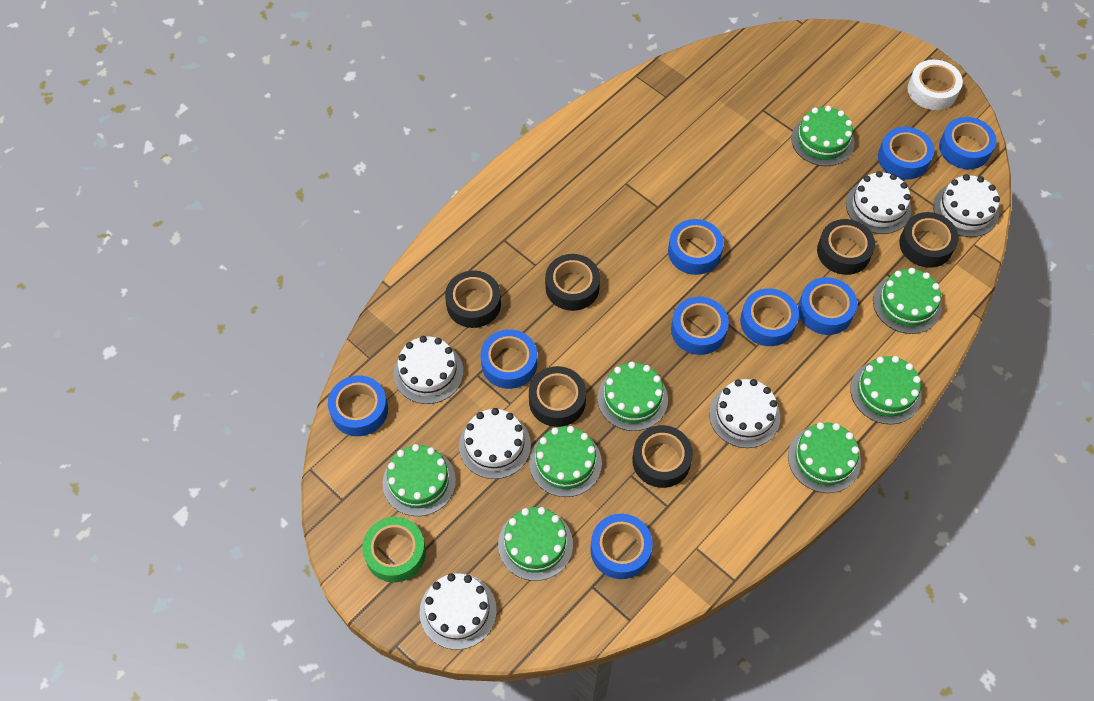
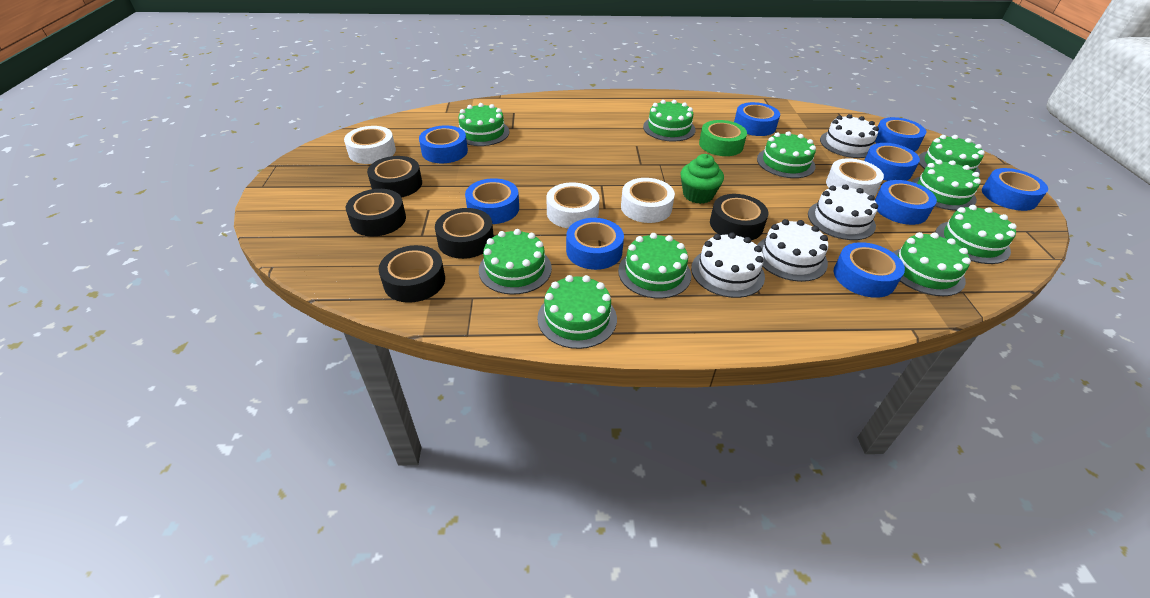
black tape: 6 -> 5
green cake: 8 -> 10
green cupcake: 0 -> 1
white cake: 6 -> 4
white tape: 1 -> 4

